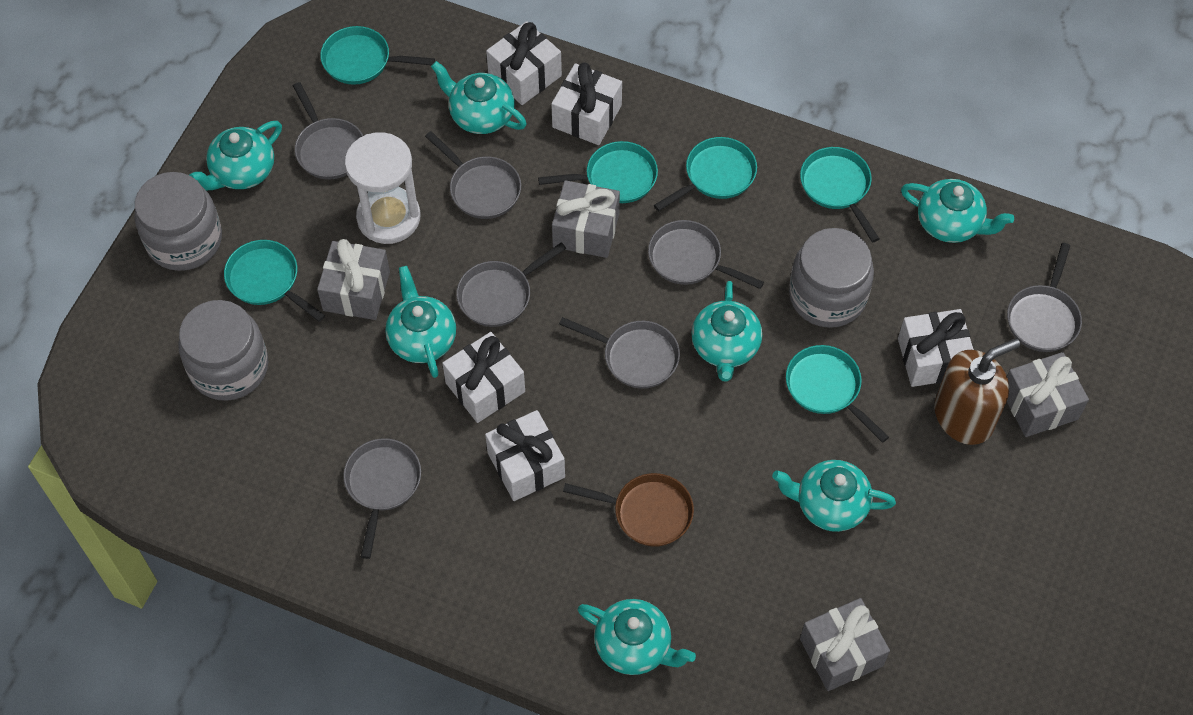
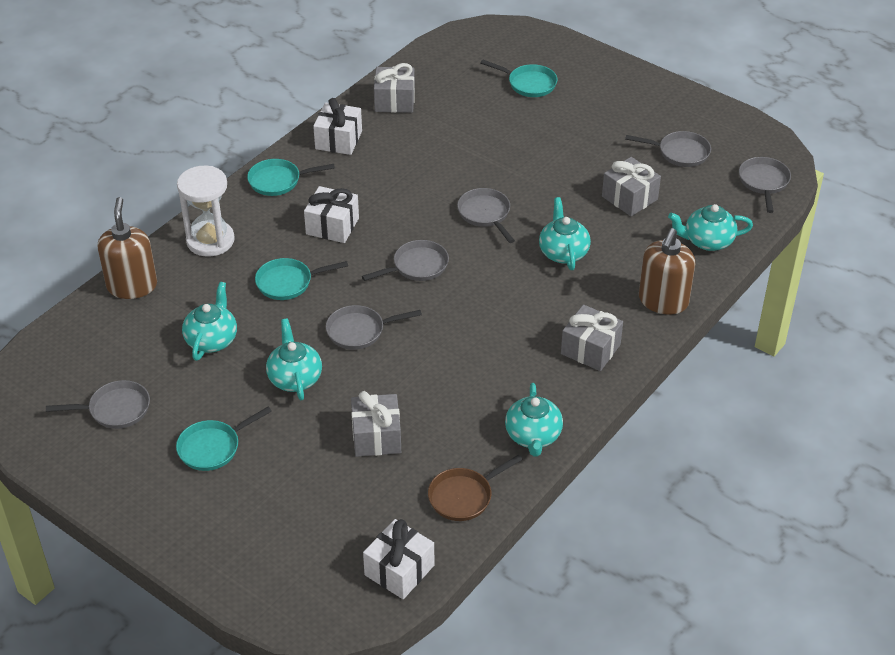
brown soap dispenser: 1 -> 2
grey jar: 3 -> 0
grey pan: 7 -> 6
turquoise pan: 6 -> 4
turquoise teapot: 7 -> 5
white gift: 5 -> 3

